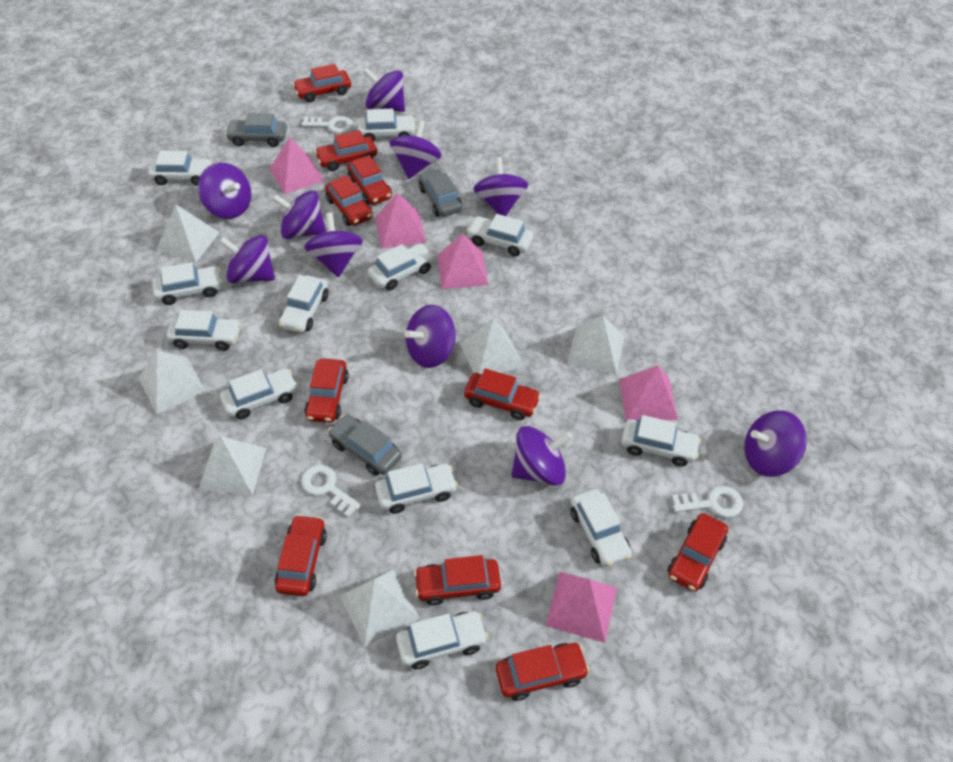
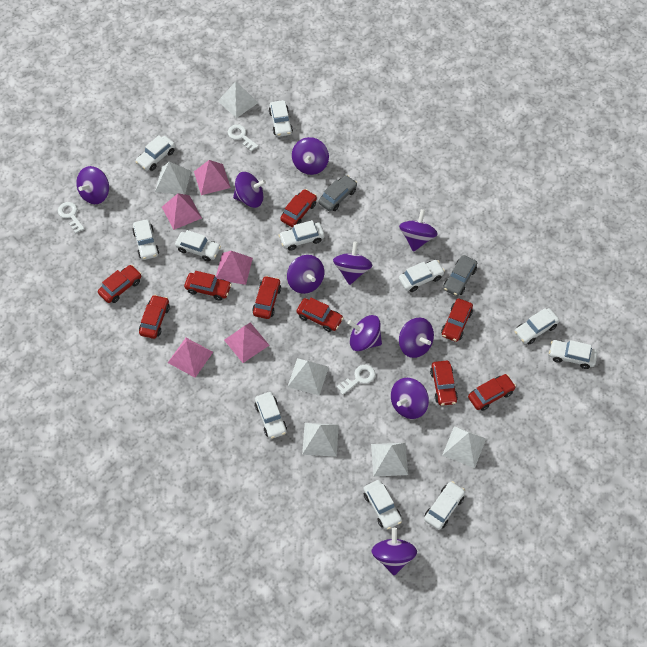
grey car: 3 -> 2
red car: 10 -> 9
white car: 12 -> 11

